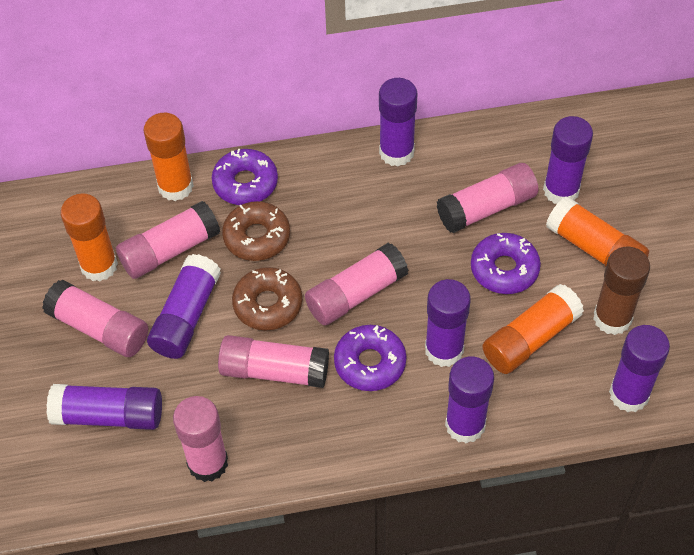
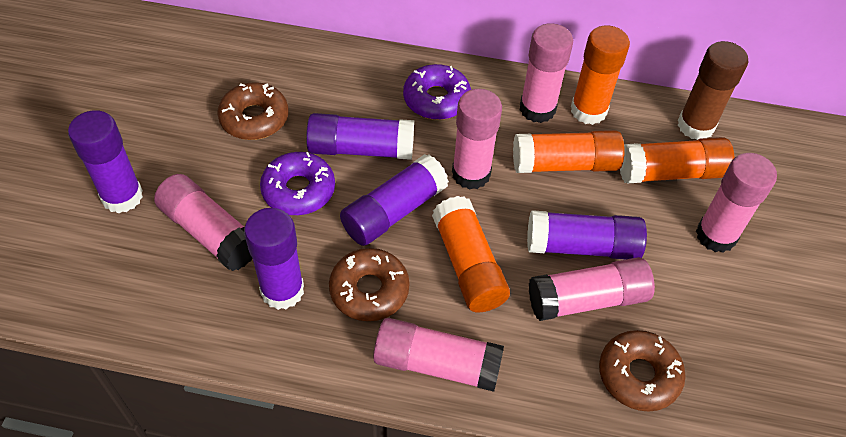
brown donut: 2 -> 3
purple donut: 3 -> 2
purple glue stick: 7 -> 5

